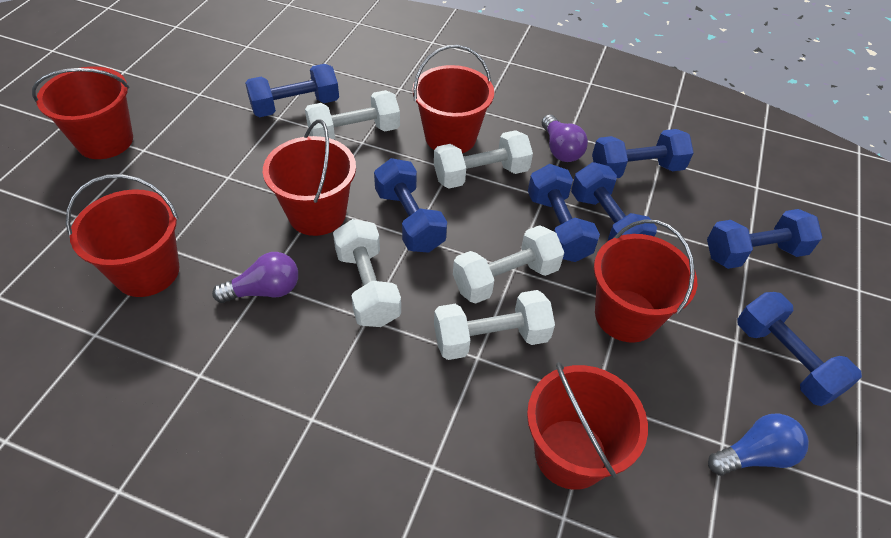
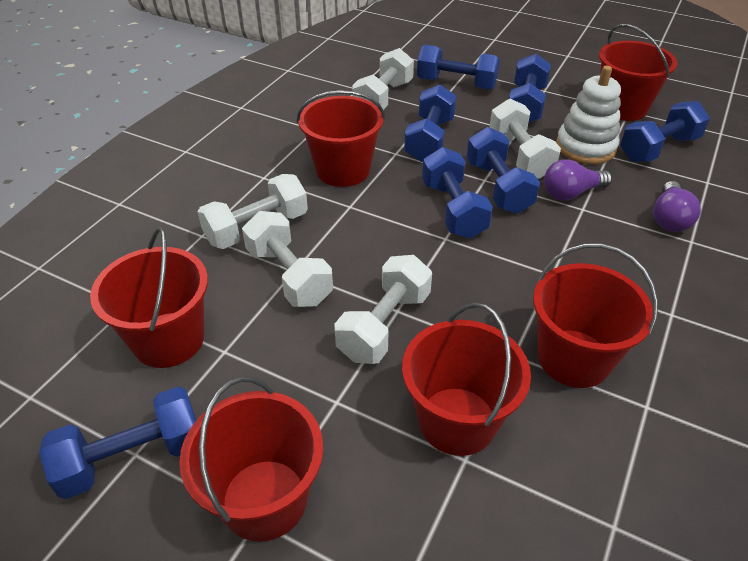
blue light bulb: 1 -> 0
white stacking toy: 0 -> 1

